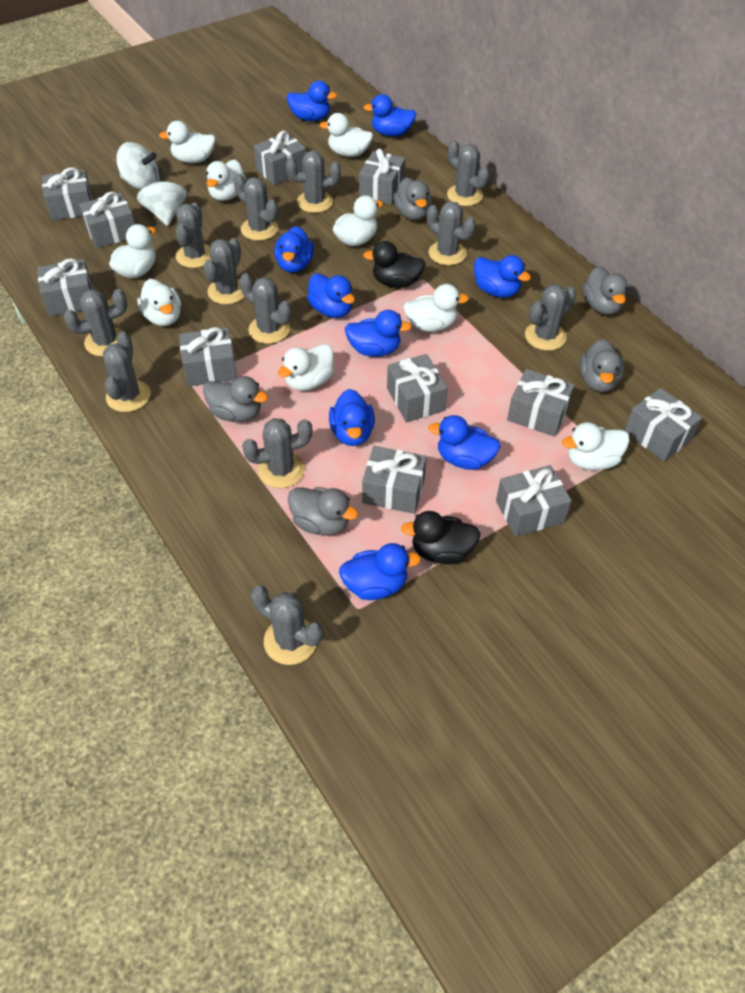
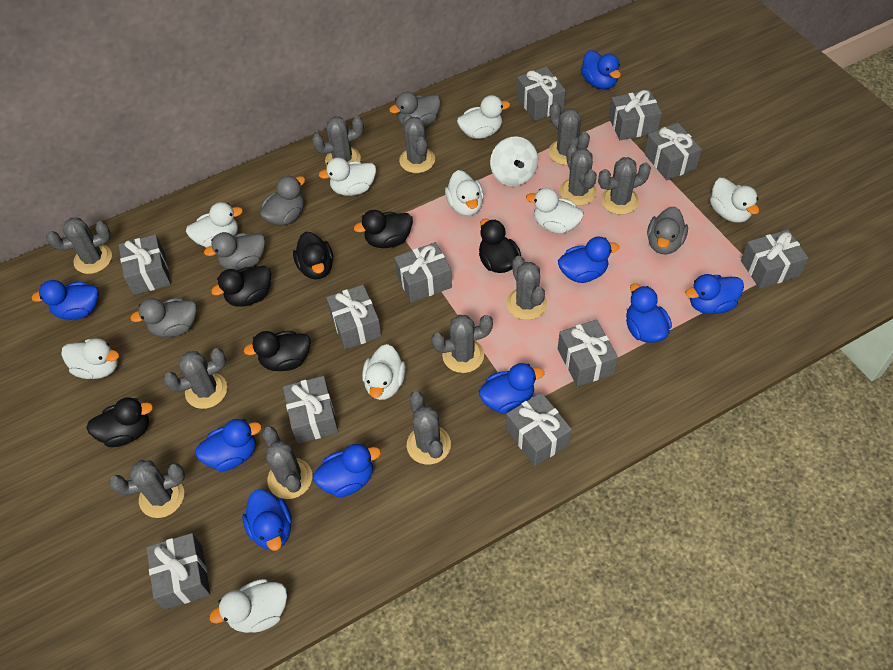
black duck: 2 -> 6
white spinning top: 2 -> 1

